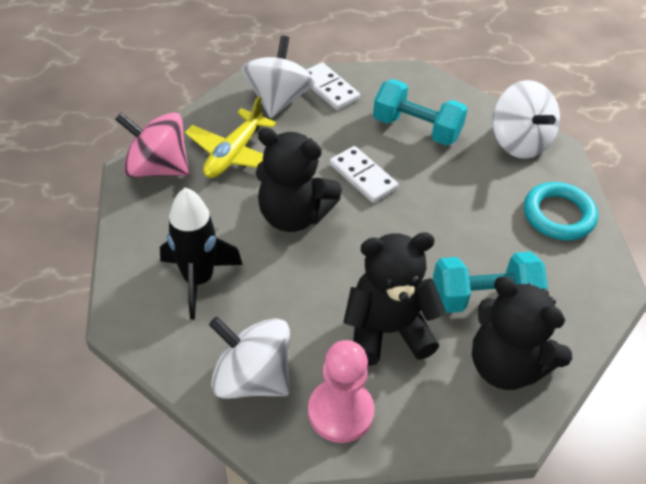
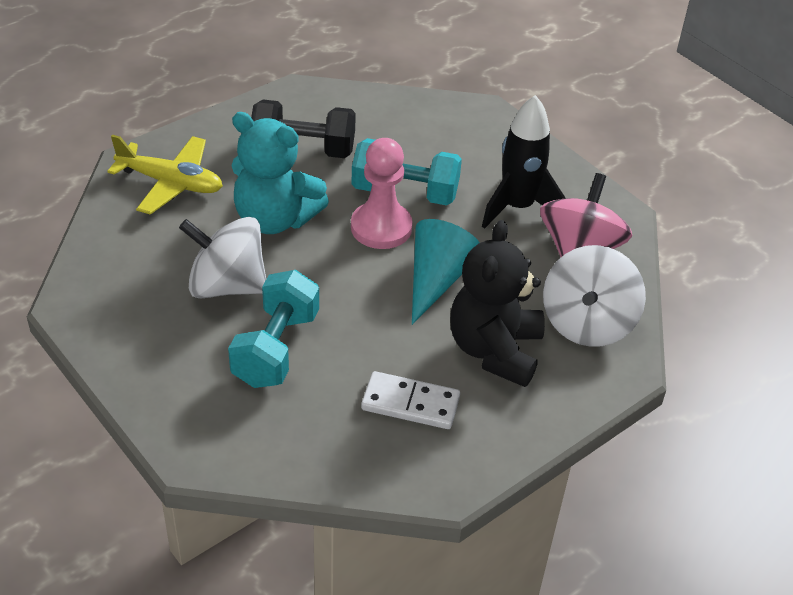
black dumbbell: 0 -> 1
black teddy bear: 3 -> 1
turquoise cone: 0 -> 1
turquoise ring: 1 -> 0
turquoise teddy bear: 0 -> 1
white domino: 2 -> 1
white spinning top: 3 -> 2

